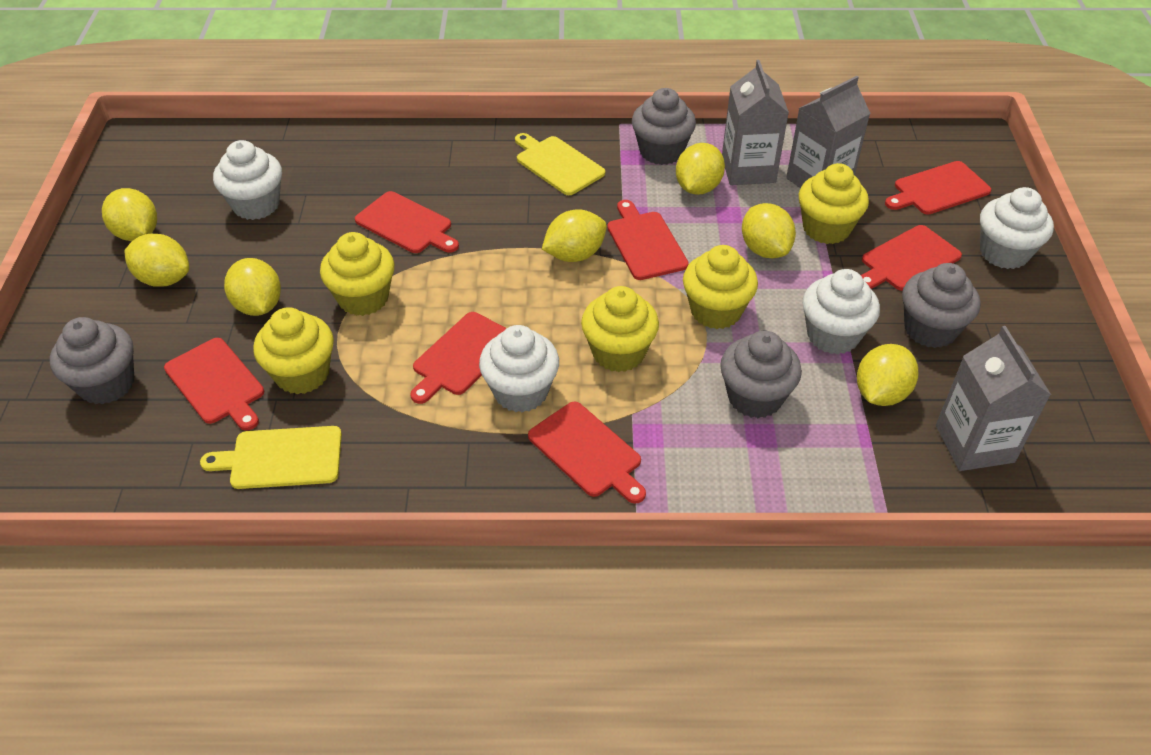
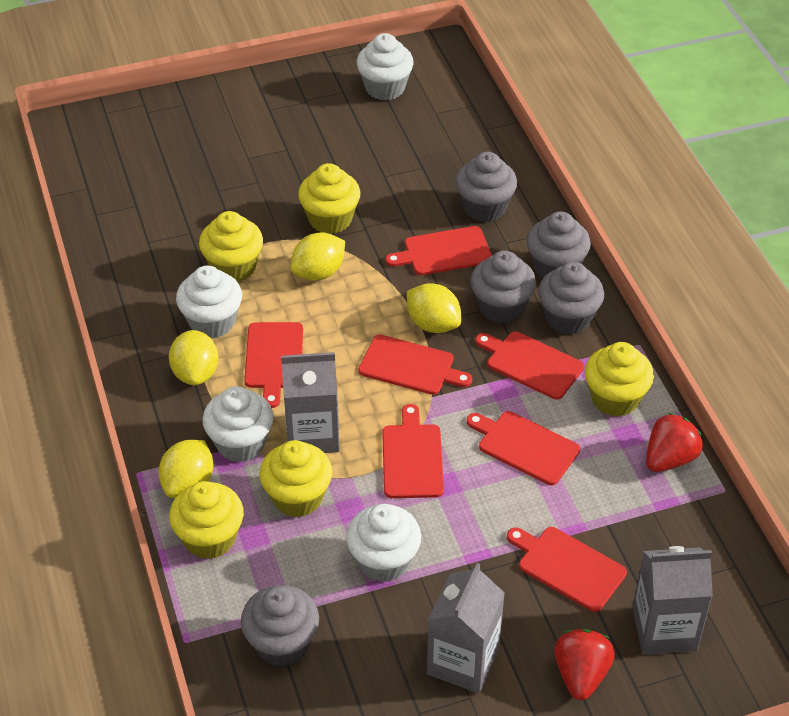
grey cupcake: 4 -> 5
red strawberry: 0 -> 2
yellow cutting board: 2 -> 0
yellow lemon: 7 -> 4

